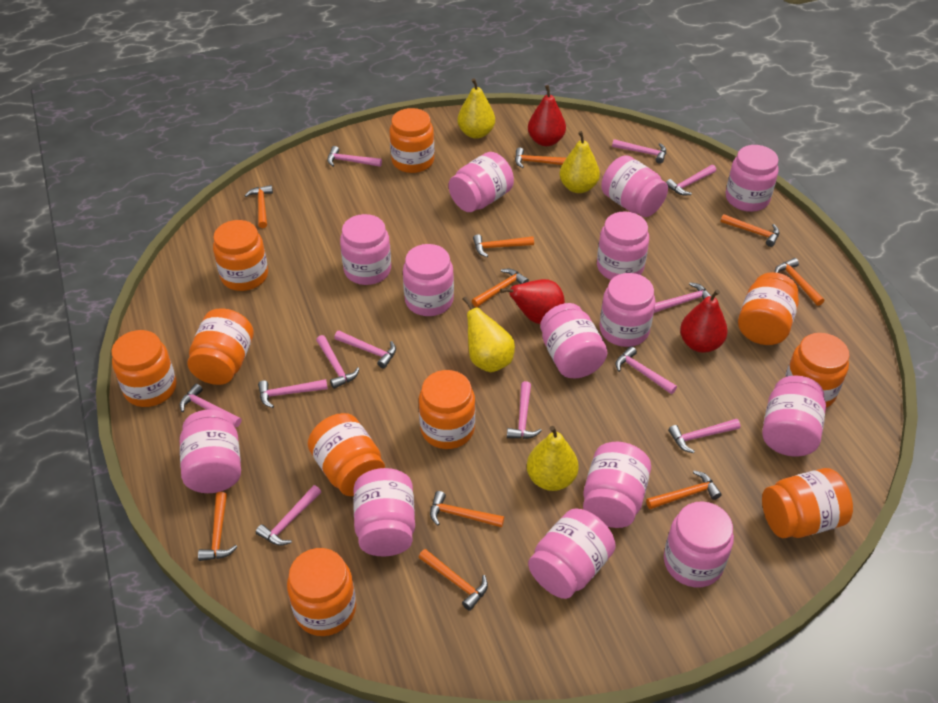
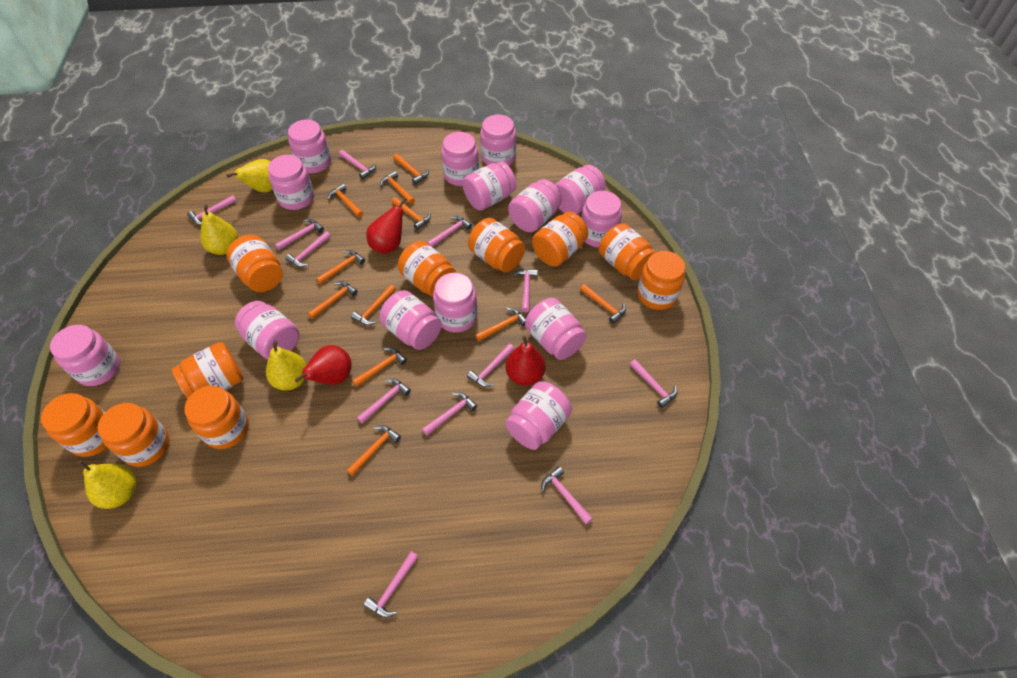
orange hammer: 10 -> 11

